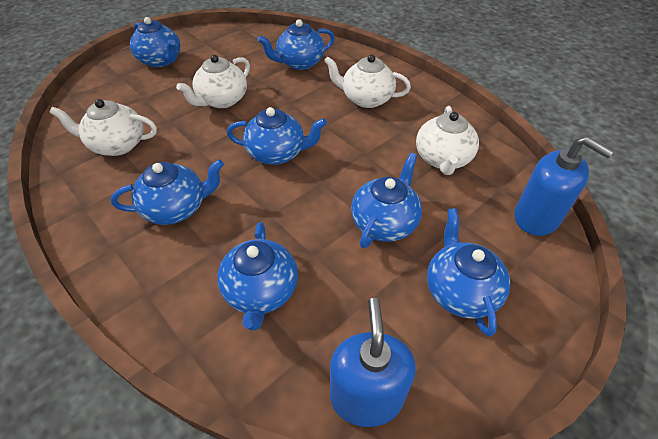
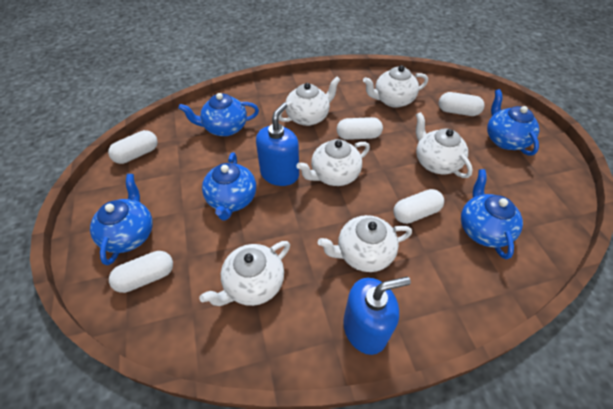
blue teapot: 7 -> 5
white capsule: 0 -> 5
white teapot: 4 -> 6

